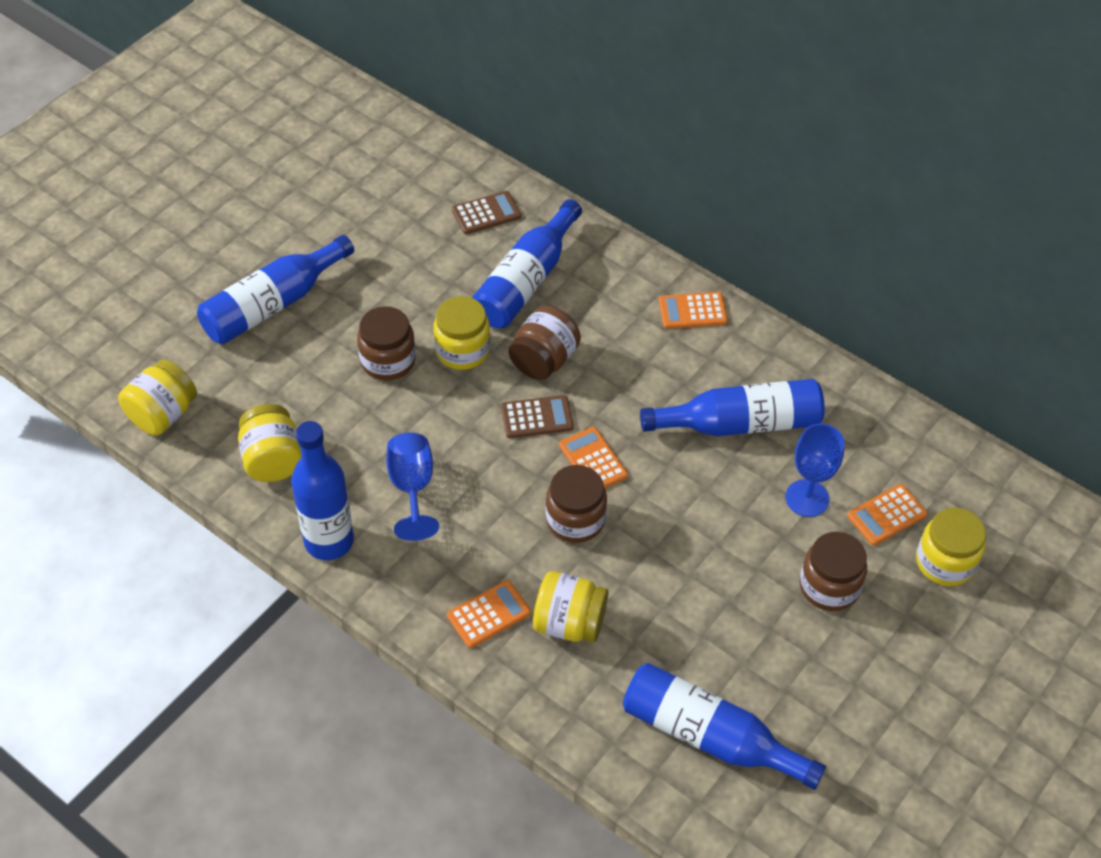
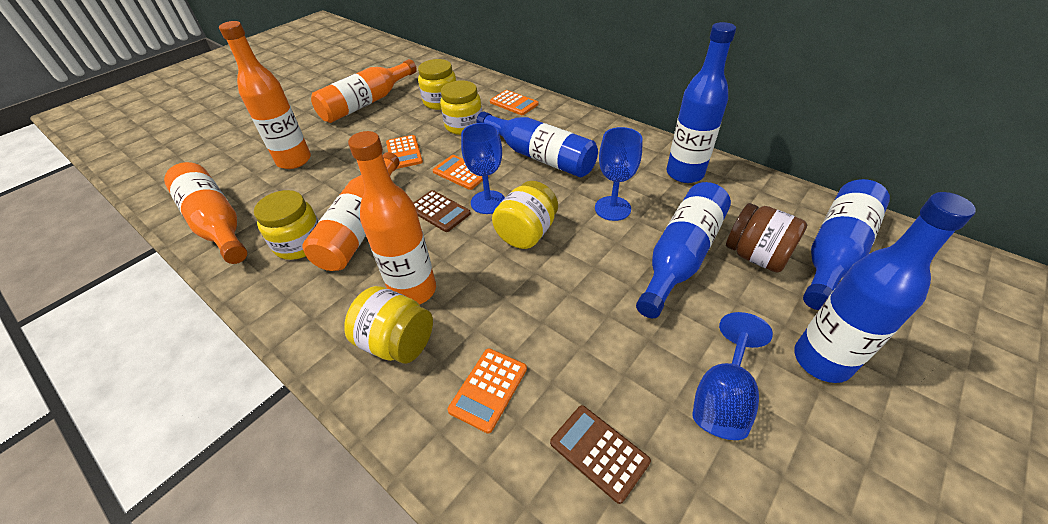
blue goblet: 2 -> 3
brown jar: 4 -> 1
orange bottle: 0 -> 5

